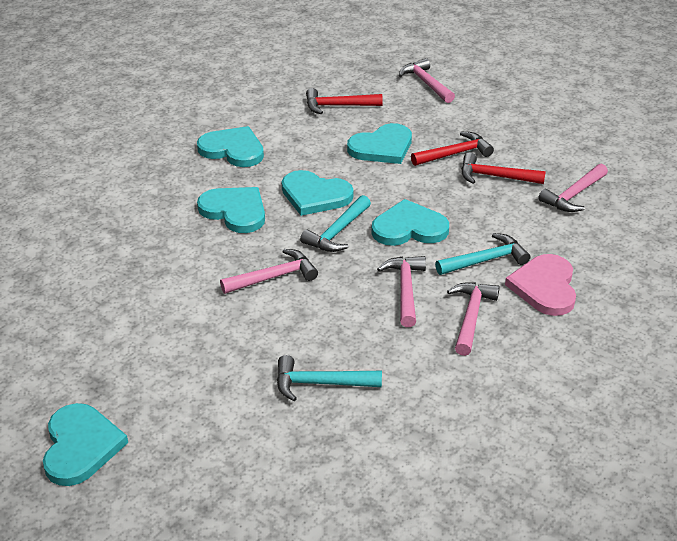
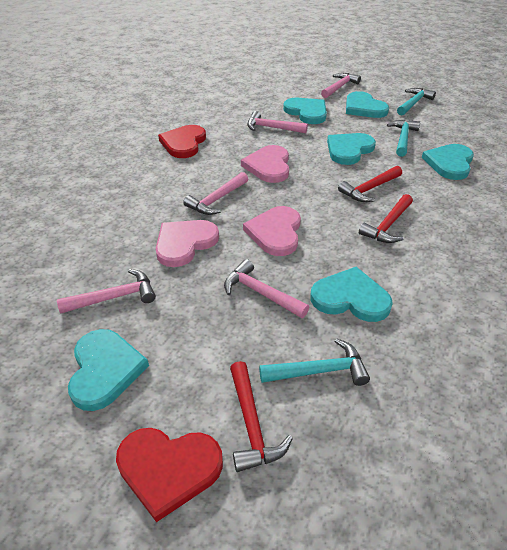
pink heart: 1 -> 3
red heart: 0 -> 2

